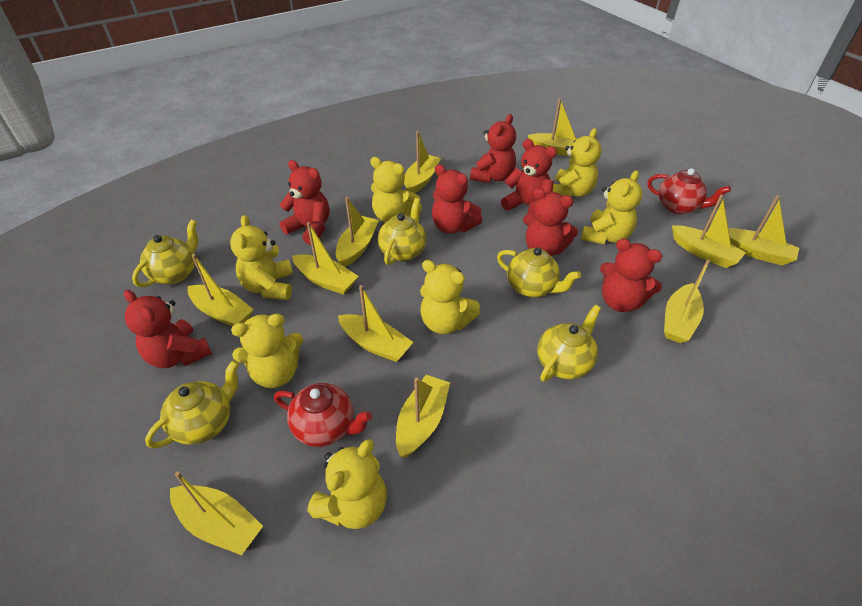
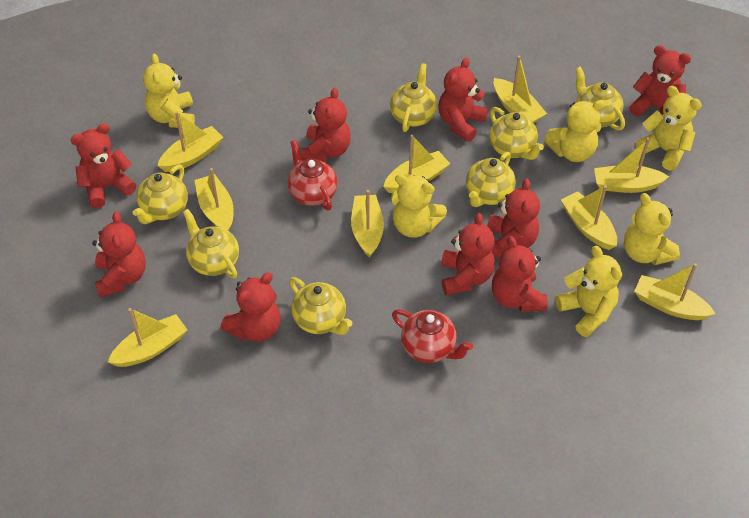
red teddy bear: 7 -> 9
yellow boat: 11 -> 9
yellow teapot: 5 -> 7
yellow teddy bear: 7 -> 6

